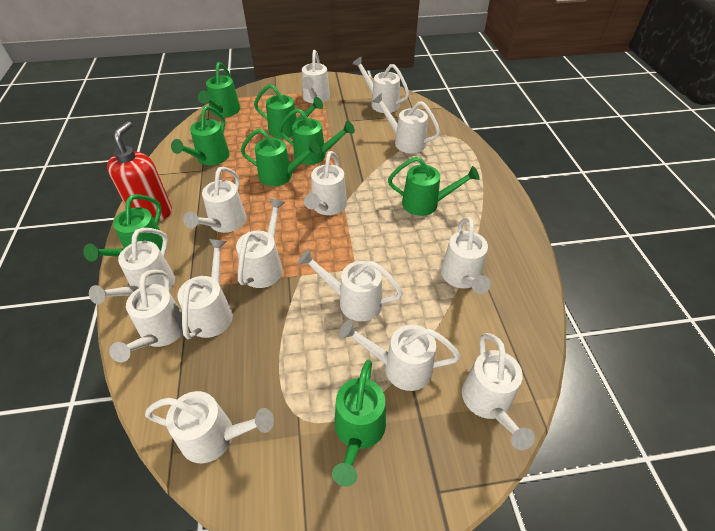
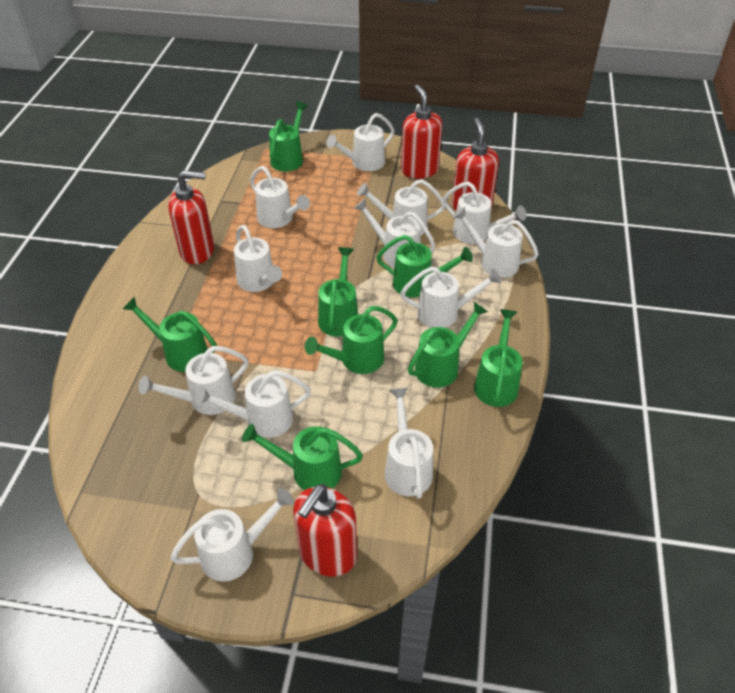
red soap dispenser: 1 -> 4
white watering can: 14 -> 12

